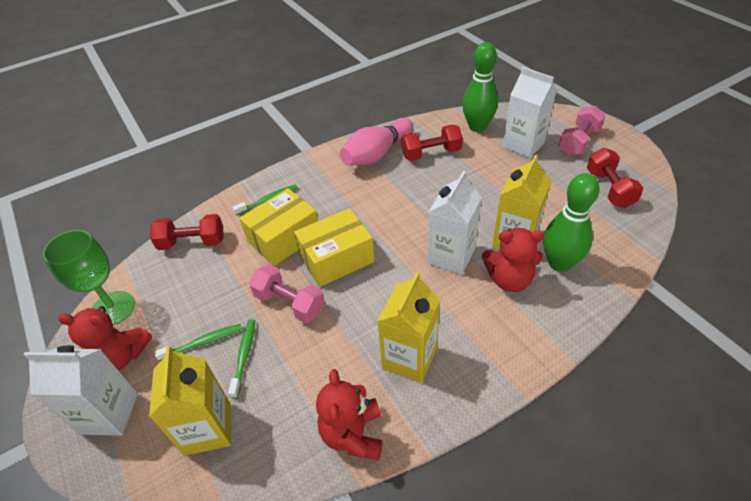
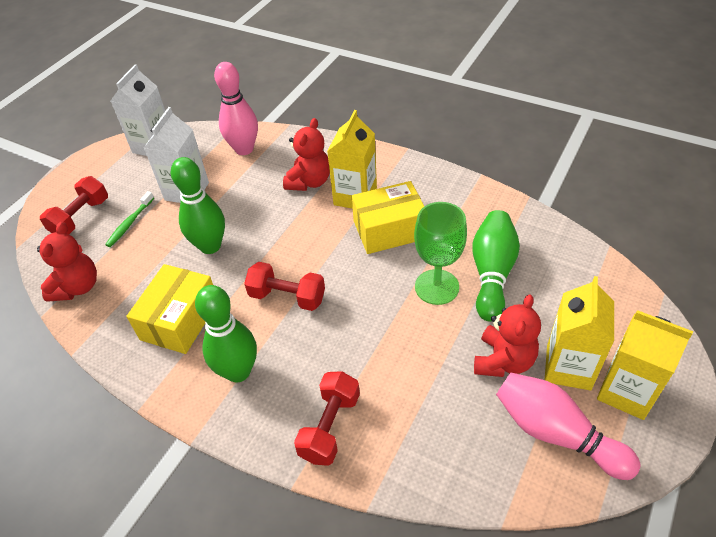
green bowling pin: 2 -> 3
green toothbrush: 3 -> 1
pink bowling pin: 1 -> 2
pink dumbbell: 2 -> 0
white carton: 3 -> 2

